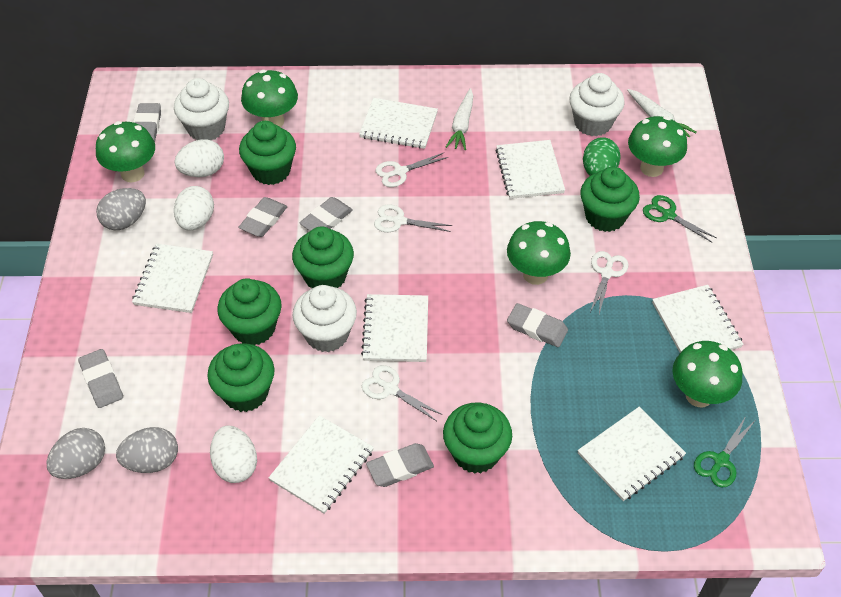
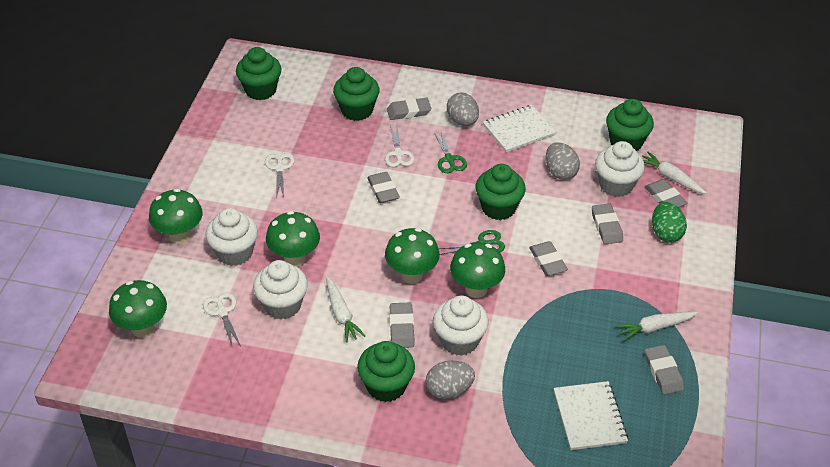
green cupcake: 6 -> 5
grey eraser: 6 -> 7
white carrot: 2 -> 3
white cupcake: 3 -> 4
white egg: 3 -> 0
white notebook: 7 -> 2
white scissors: 4 -> 3

